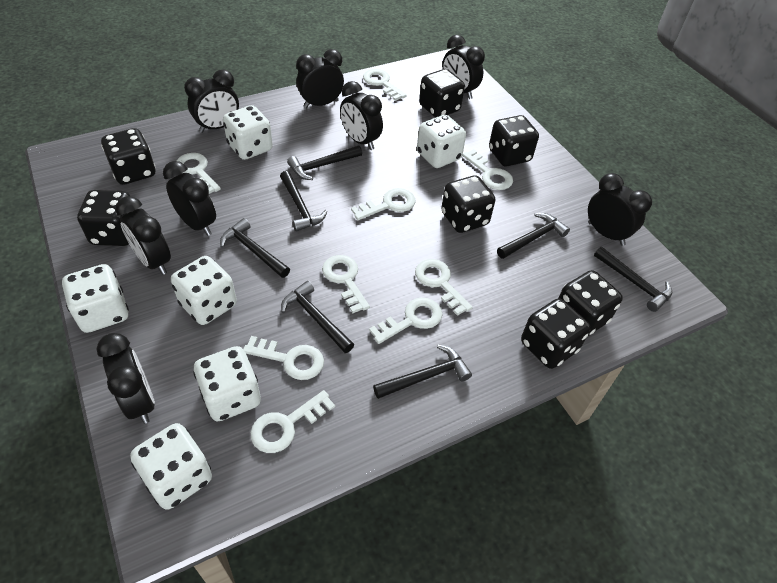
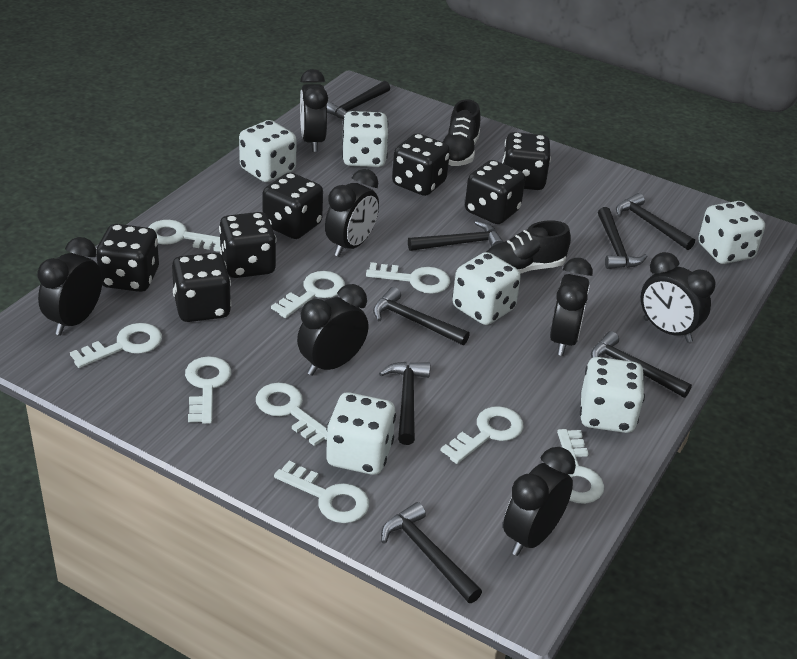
black clock: 8 -> 7
black hammer: 7 -> 8
black shoe: 0 -> 2

